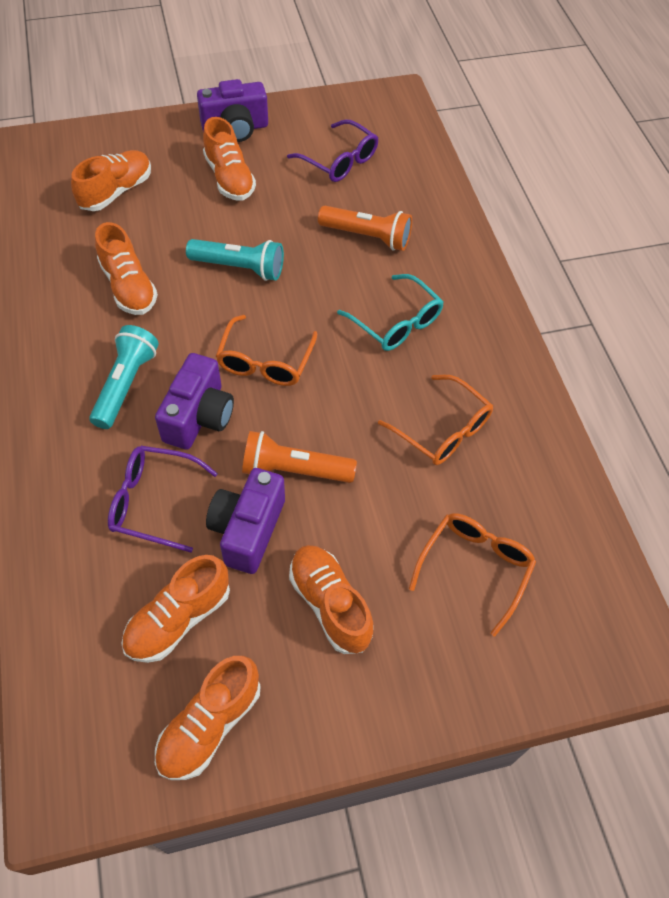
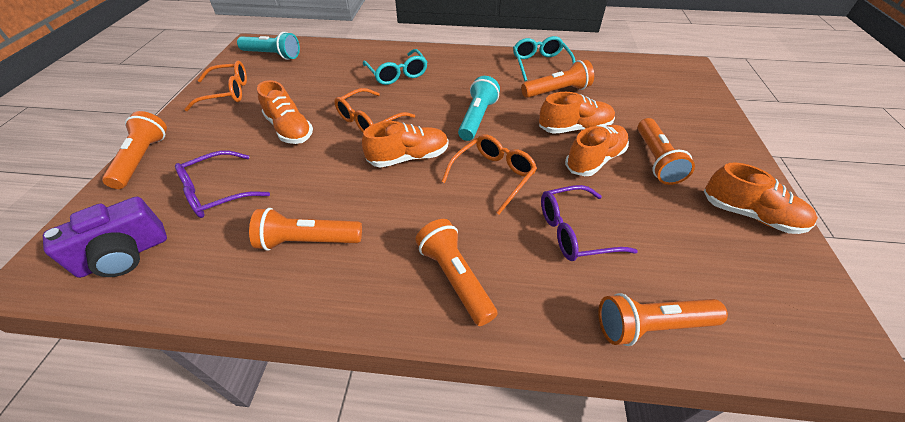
orange flashlight: 2 -> 6
orange shoe: 6 -> 5
purple camera: 3 -> 1
turquoise glasses: 1 -> 2

